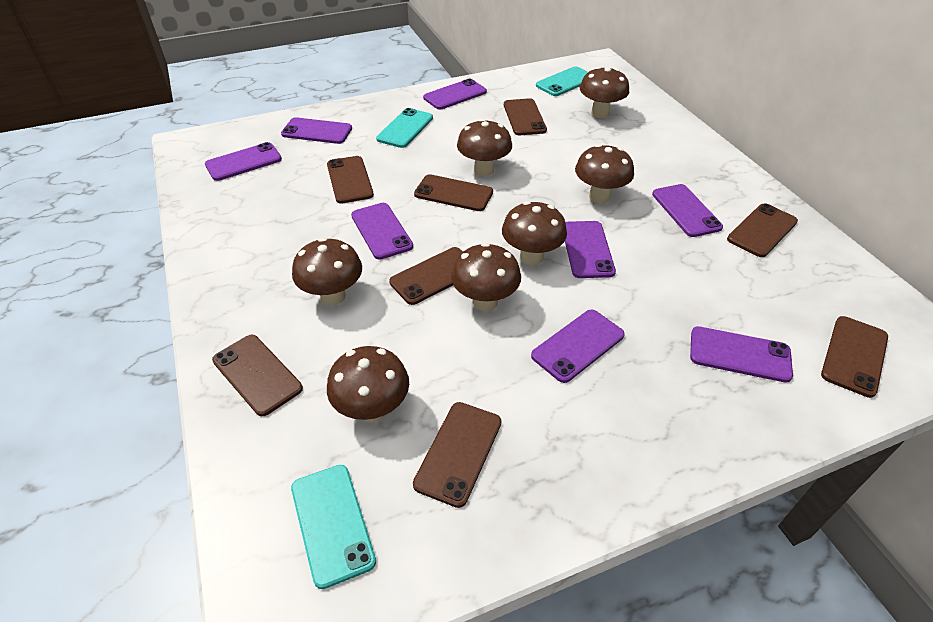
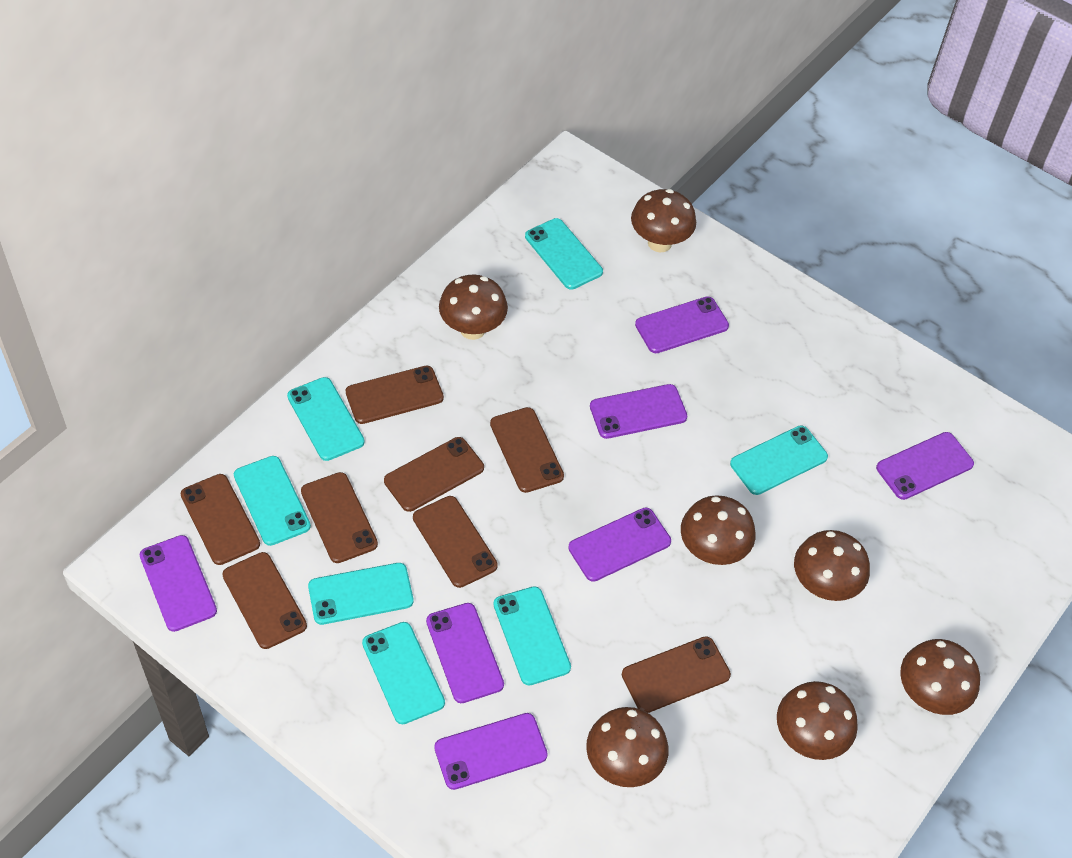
purple phone: 8 -> 7
turquoise phone: 3 -> 7

